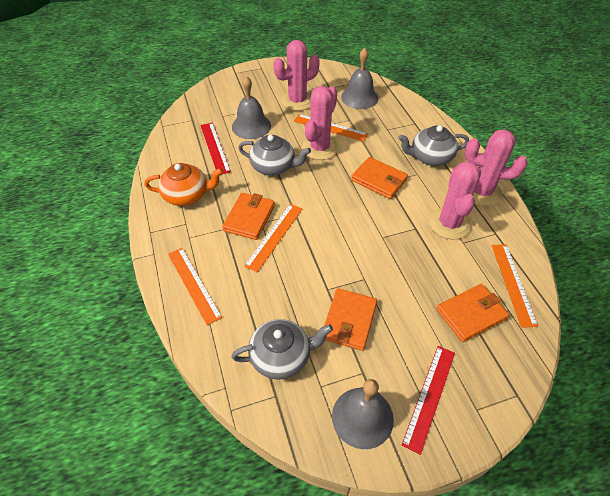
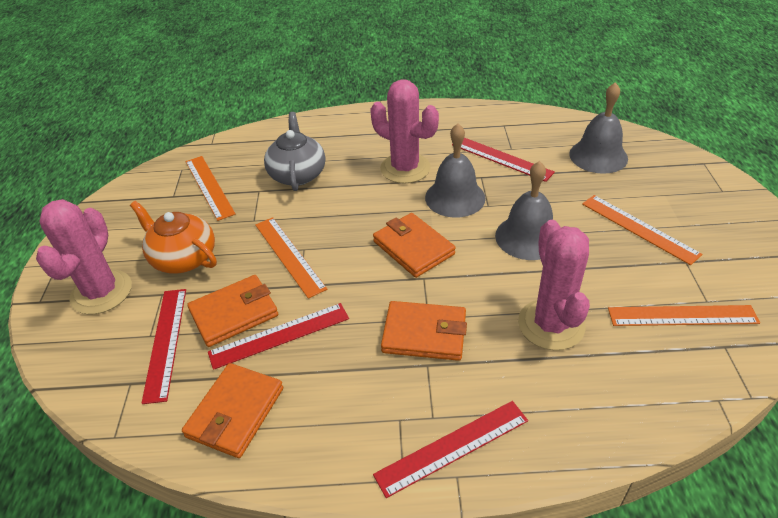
grey teapot: 3 -> 1
pink cactus: 4 -> 3
red ruler: 2 -> 4

